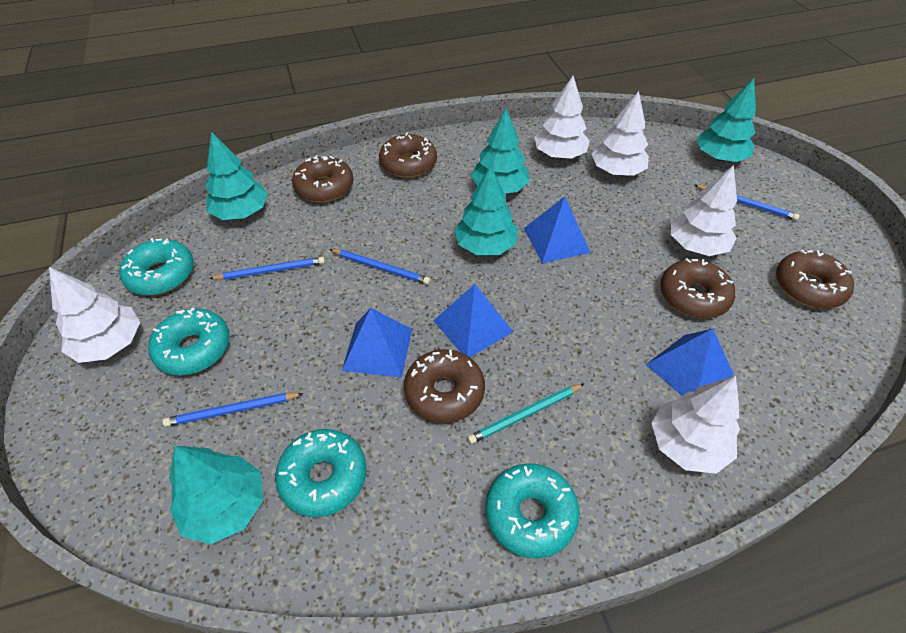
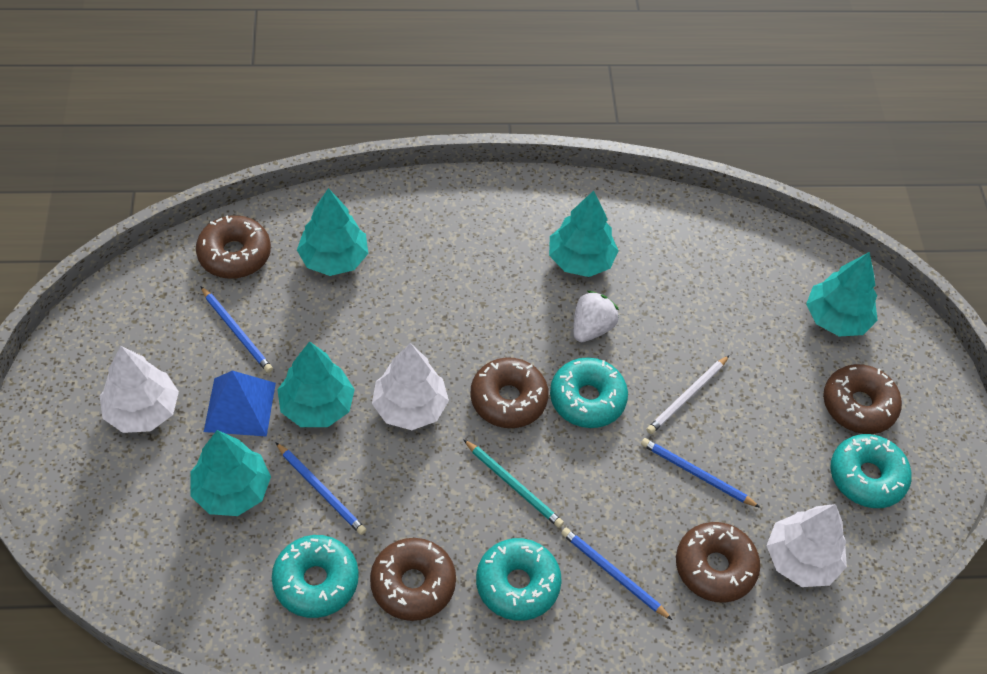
blue pyramid: 4 -> 1
white pencil: 0 -> 1
white strawberry: 0 -> 1
white tree: 5 -> 3

